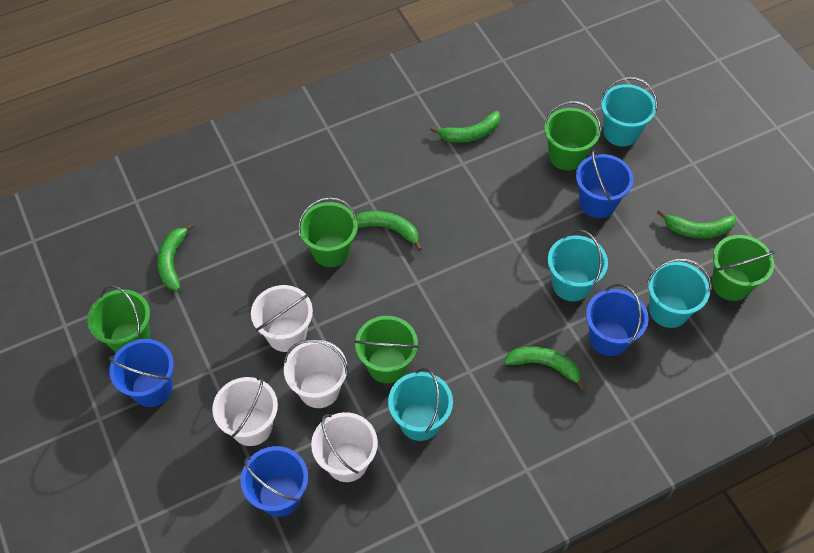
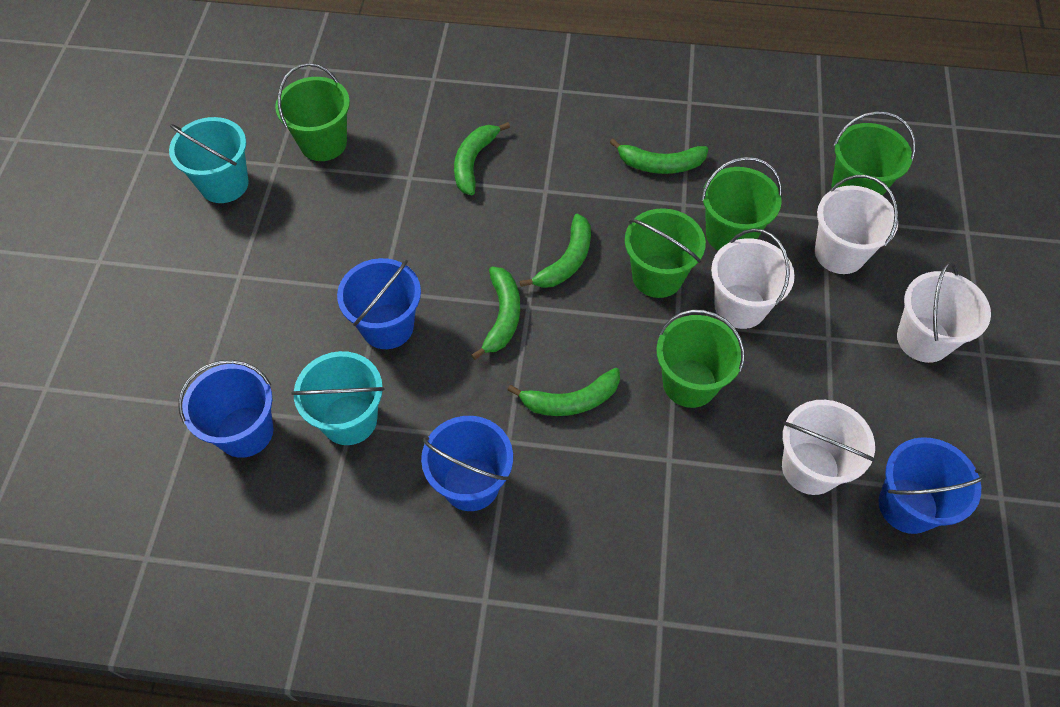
turquoise bucket: 4 -> 2

